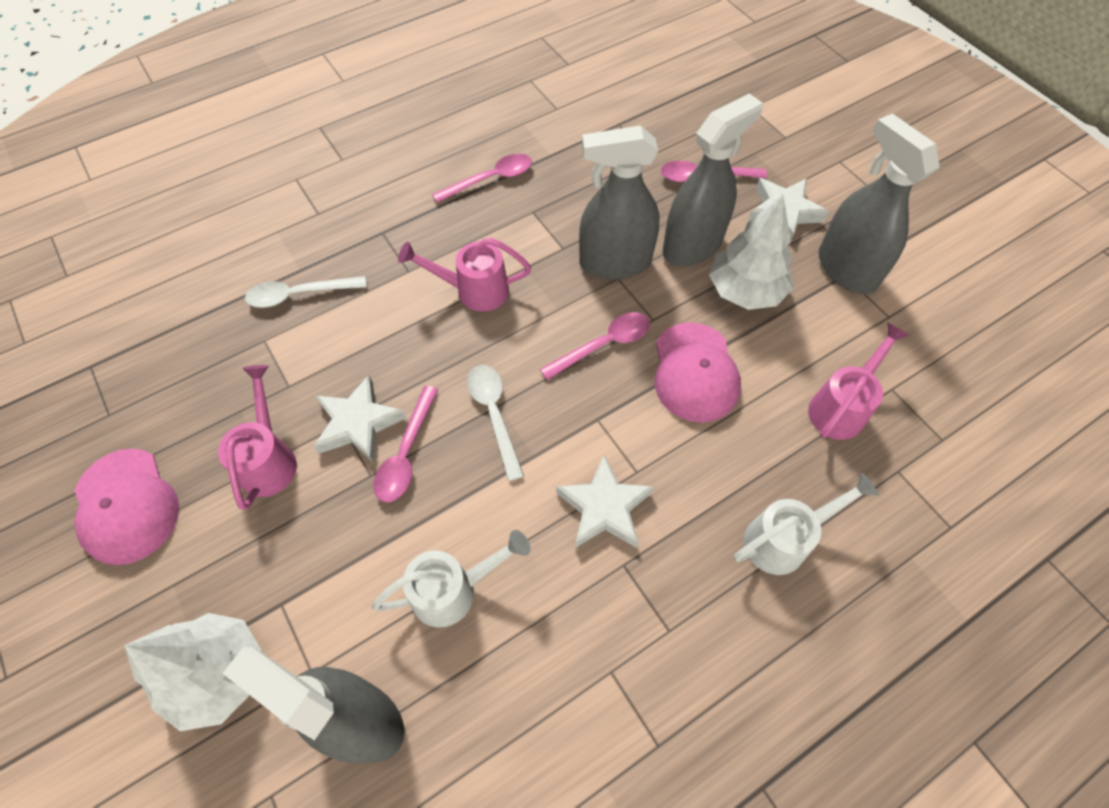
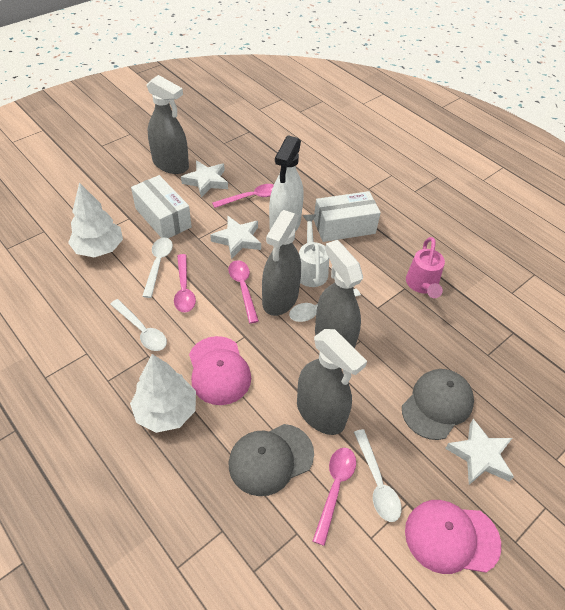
grey cap: 0 -> 2
pink watering can: 3 -> 1
white box: 0 -> 2
white spoon: 2 -> 4
white spray bottle: 0 -> 1
white watering can: 2 -> 1

